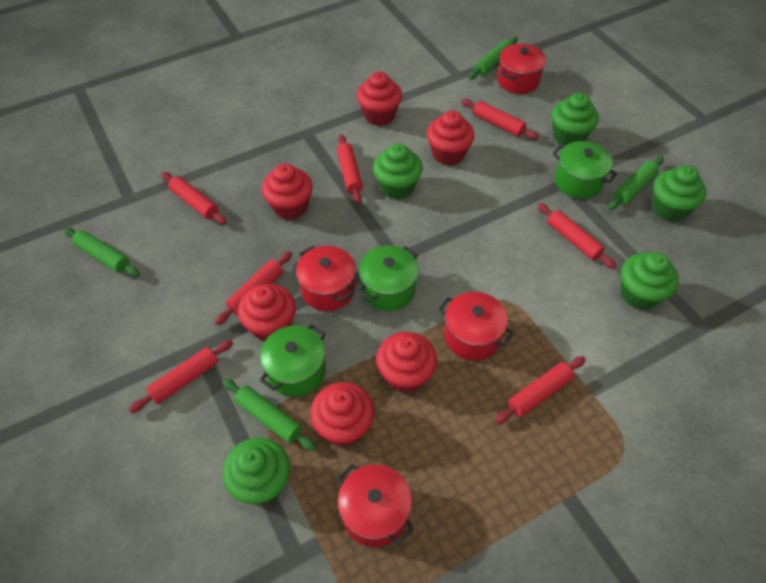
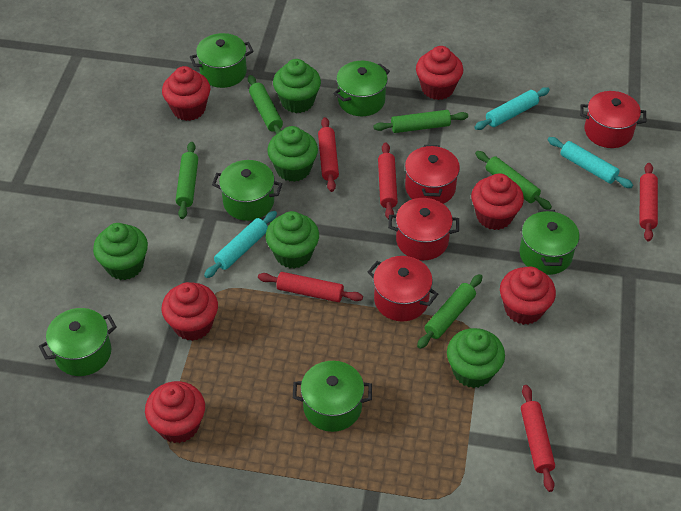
green pot: 3 -> 6
green rolling pin: 4 -> 5
red rolling pin: 7 -> 5
turquoise rolling pin: 0 -> 3

